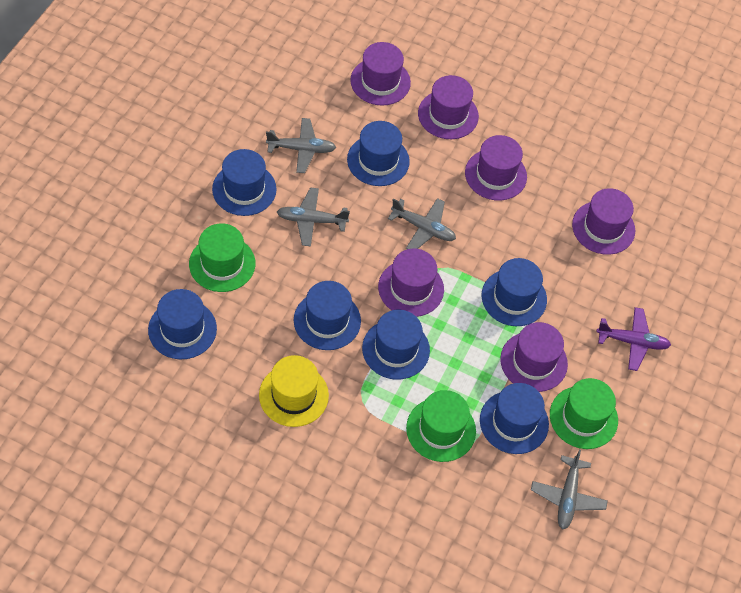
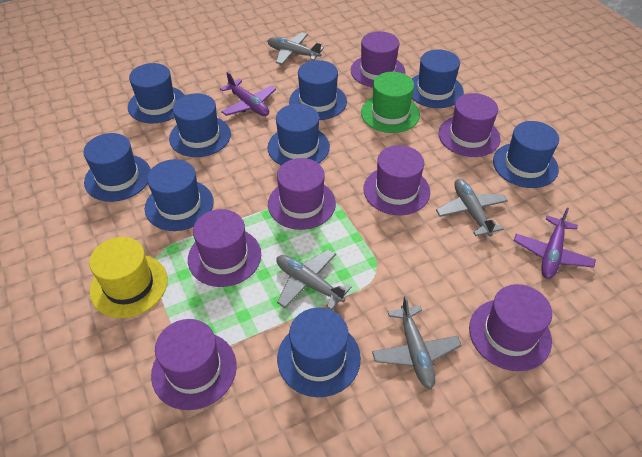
blue hat: 7 -> 9
green hat: 3 -> 1
purple hat: 6 -> 7
purple plane: 1 -> 2

